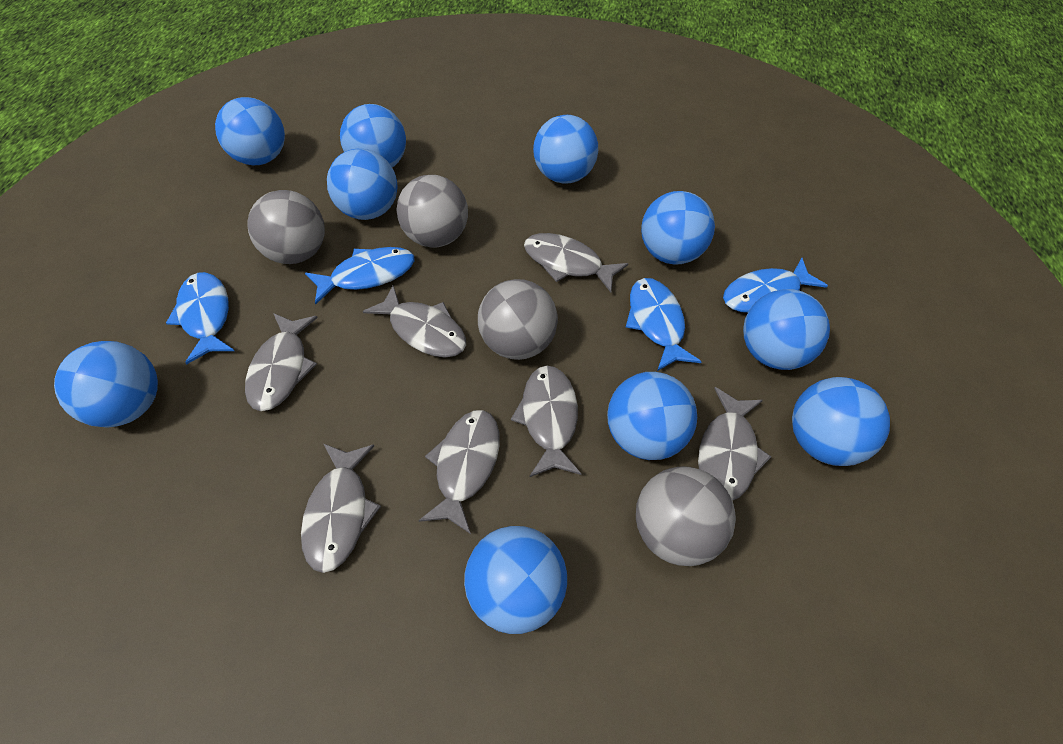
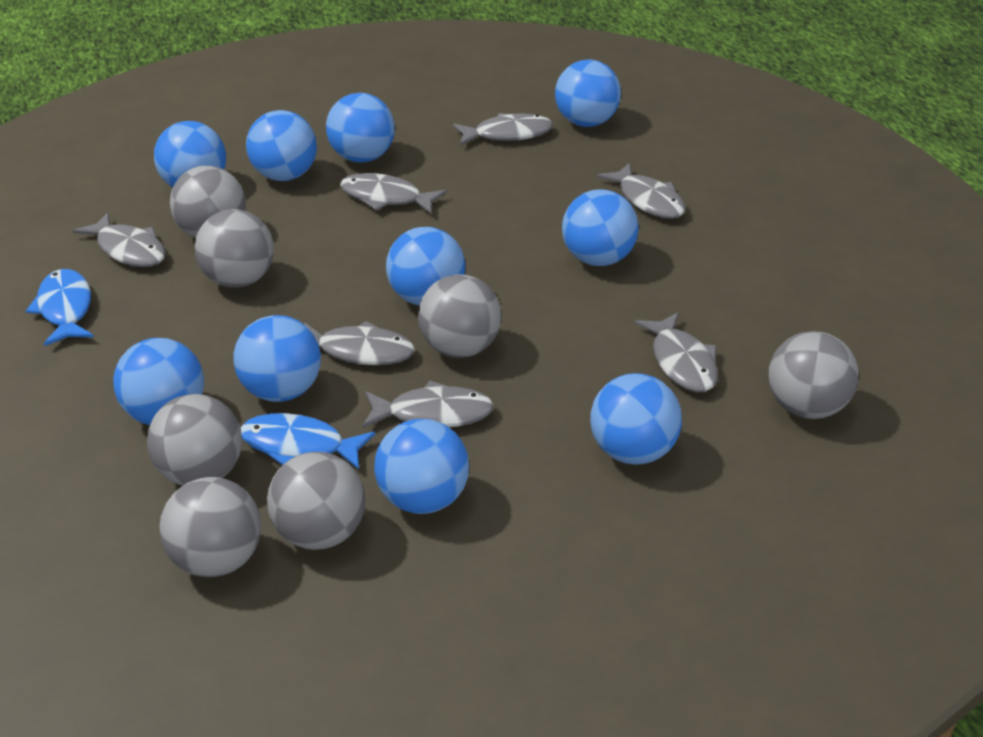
blue fish: 4 -> 2
grey ball: 4 -> 7

